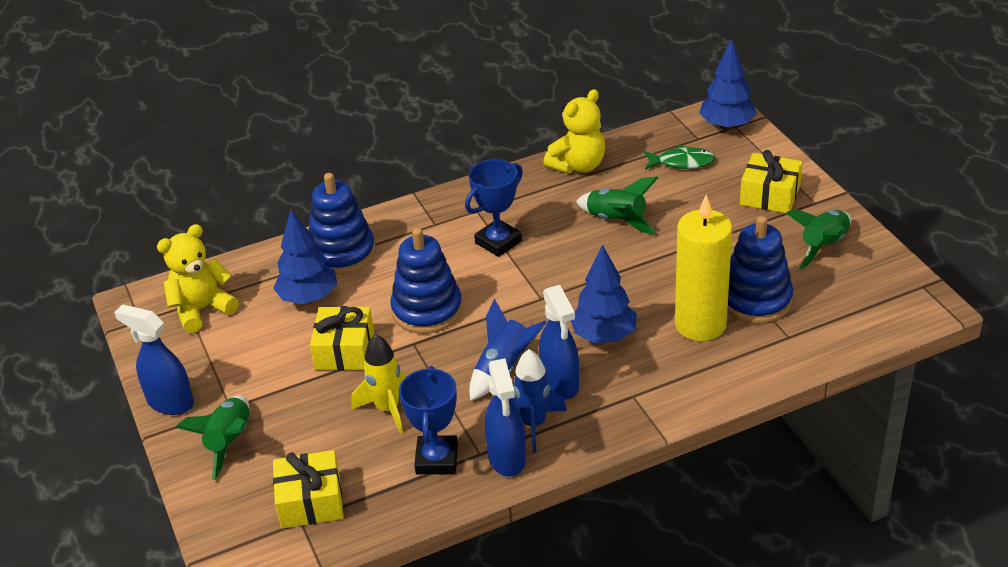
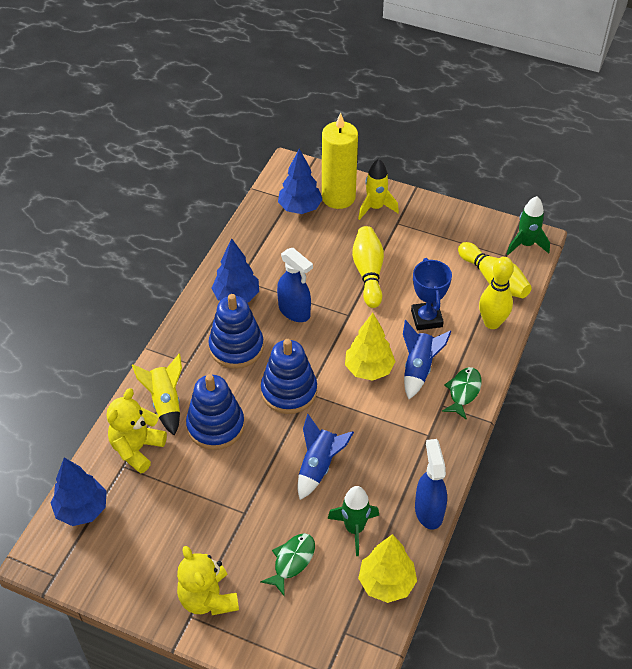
blue spray bottle: 3 -> 2
blue trophy: 2 -> 1
green fish: 1 -> 2
green rocket: 3 -> 2
yellow bowling pin: 0 -> 3
yellow gift: 3 -> 0
yellow rocket: 1 -> 2
yellow tree: 0 -> 2

